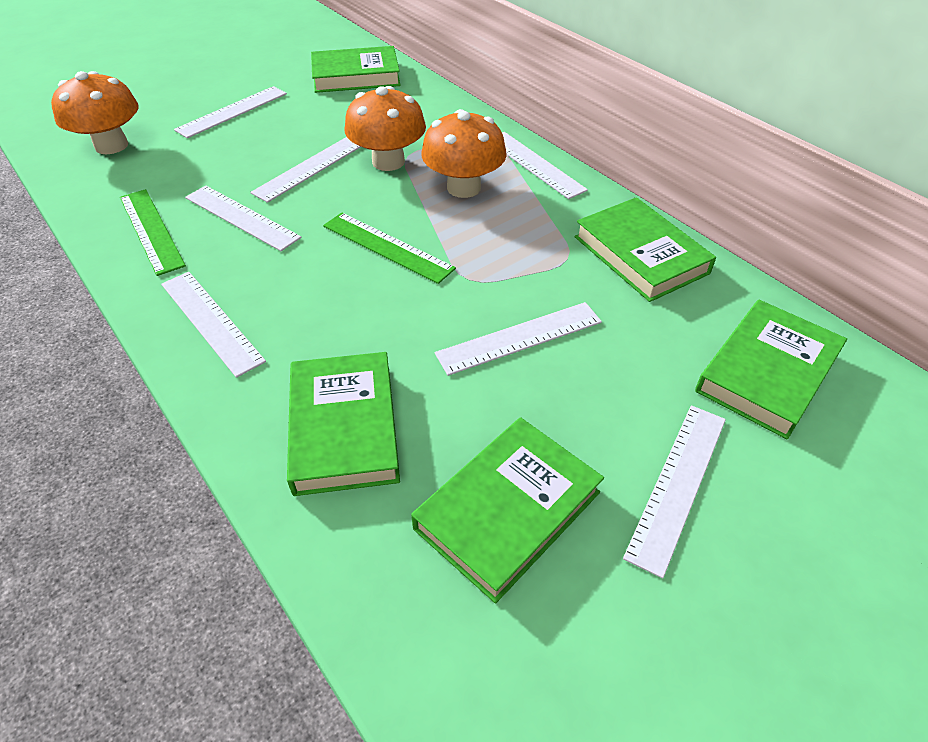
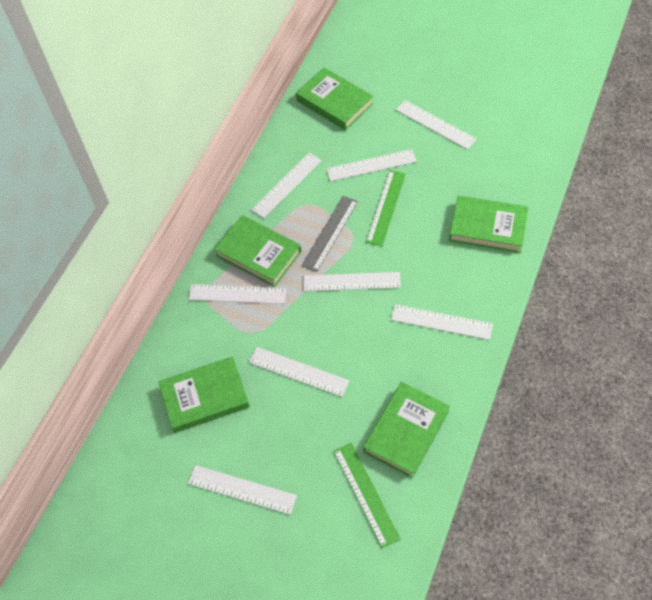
grey ruler: 0 -> 1
orange mushroom: 3 -> 0
white ruler: 7 -> 8

